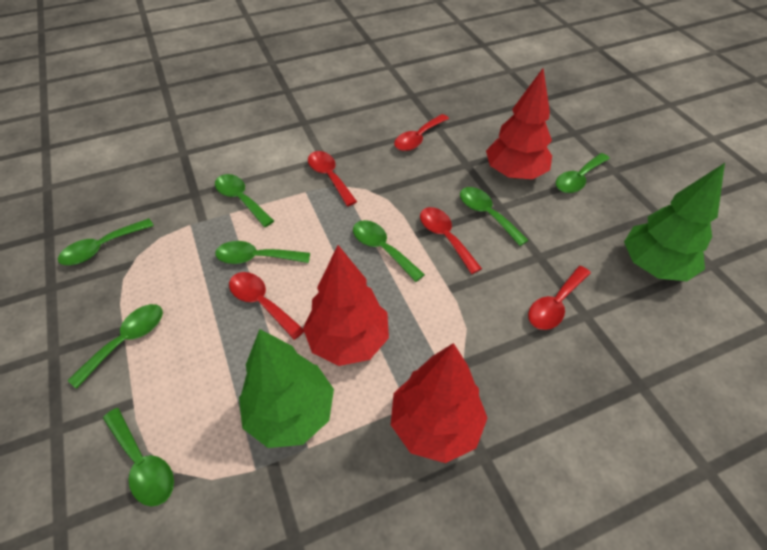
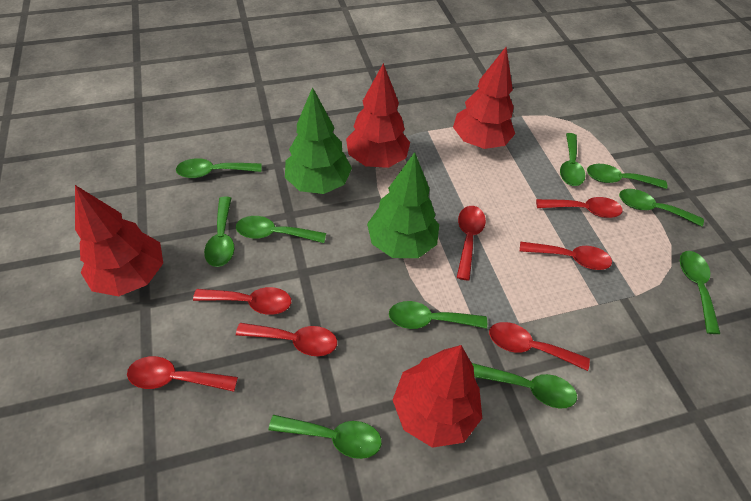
green spoon: 8 -> 10
red spoon: 5 -> 7
red tree: 3 -> 4

